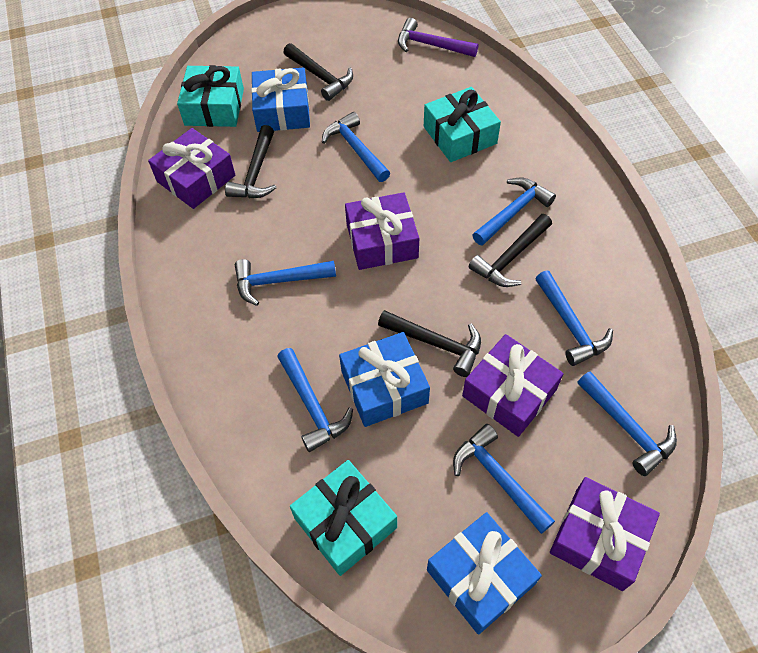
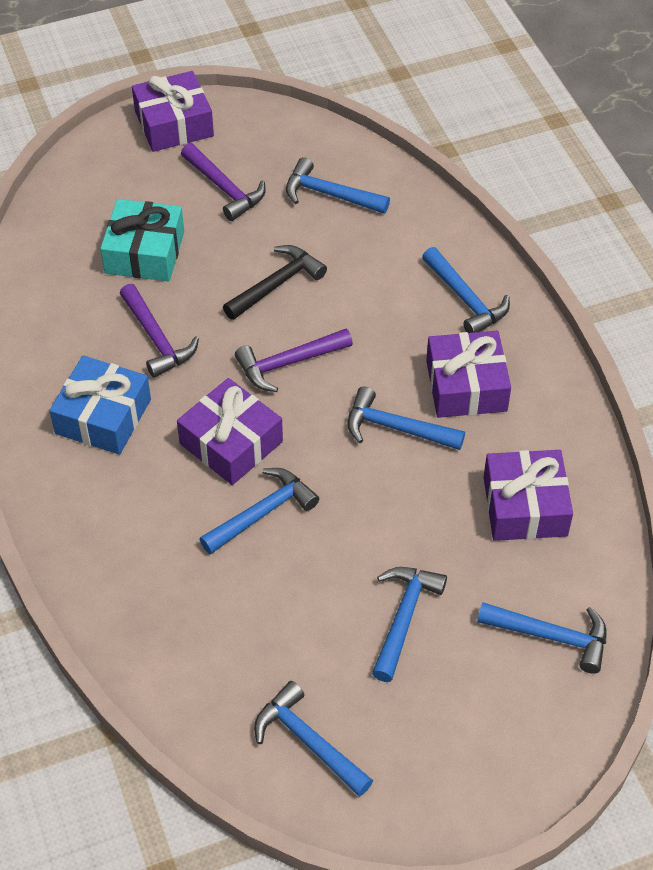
black hammer: 4 -> 1
blue gift: 3 -> 1
purple hammer: 1 -> 3
turquoise gift: 3 -> 1

